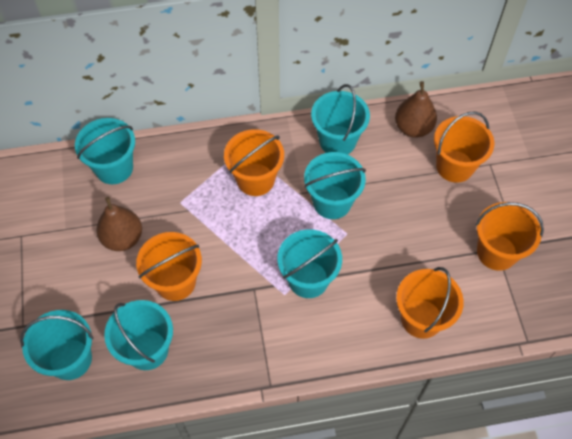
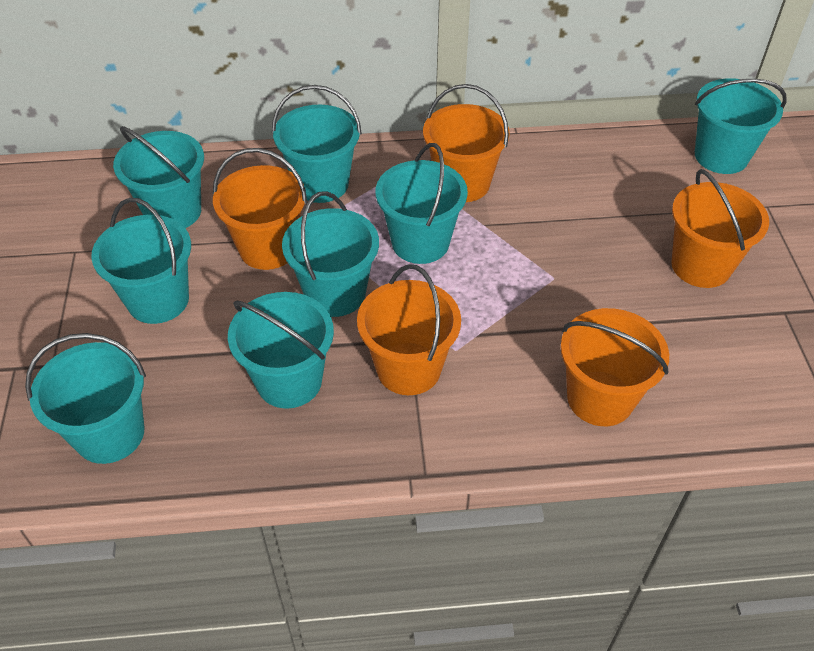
brown pear: 2 -> 0
turquoise bucket: 6 -> 8

